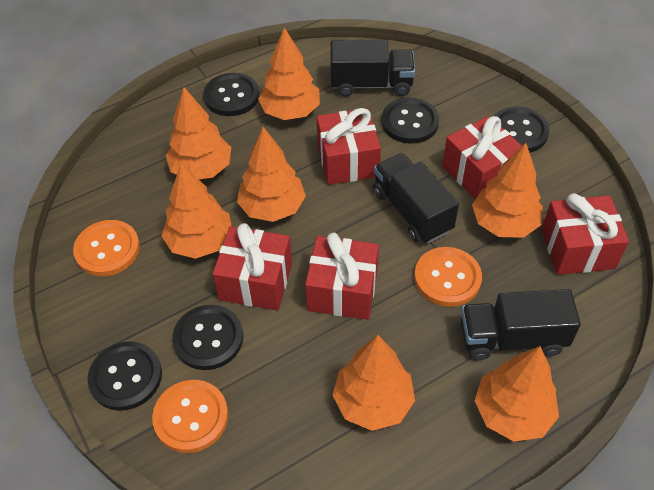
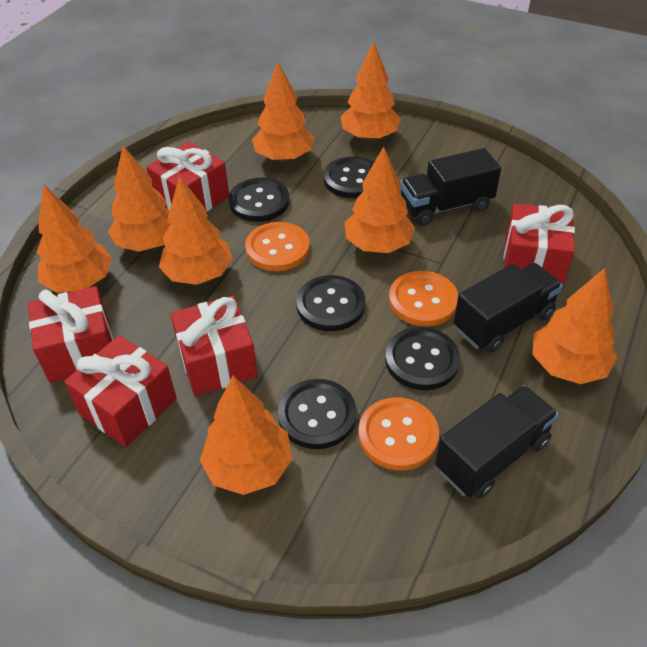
orange tree: 7 -> 8

